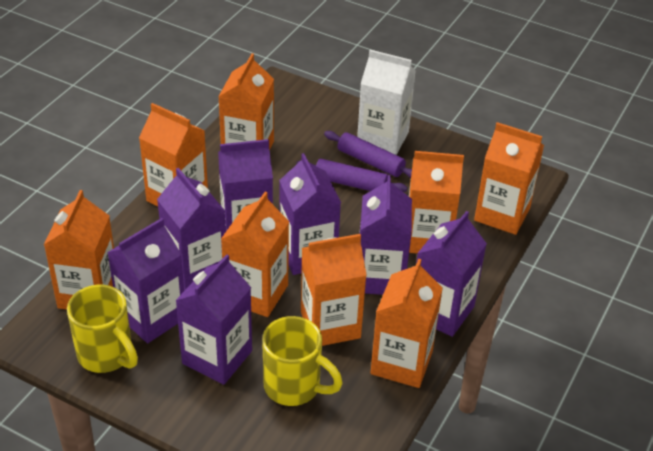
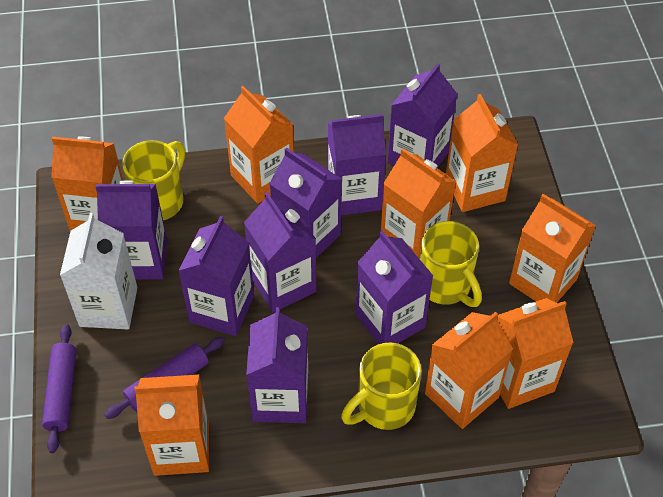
purple carton: 7 -> 8
yellow mug: 2 -> 3

